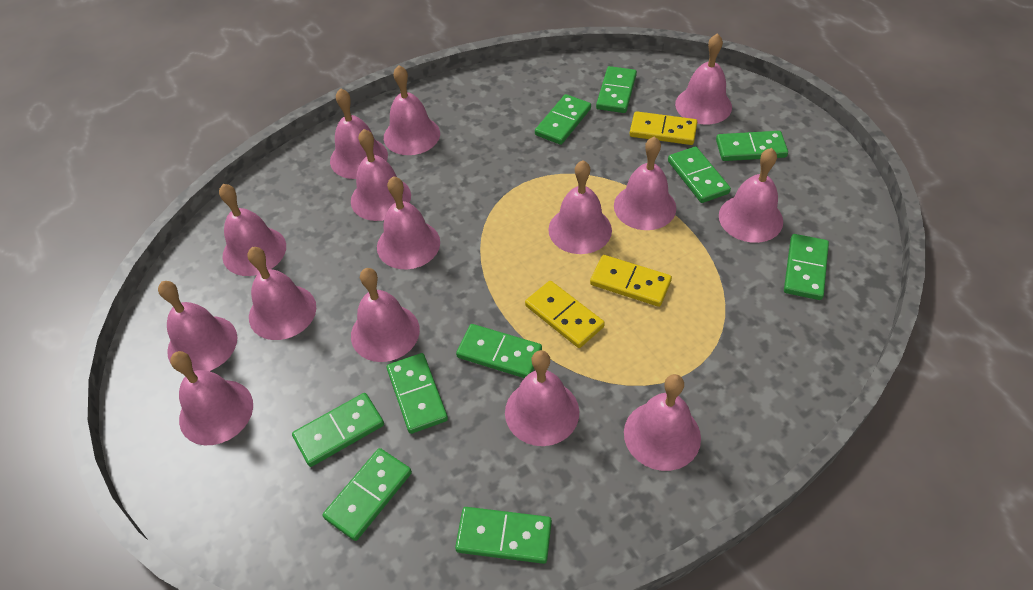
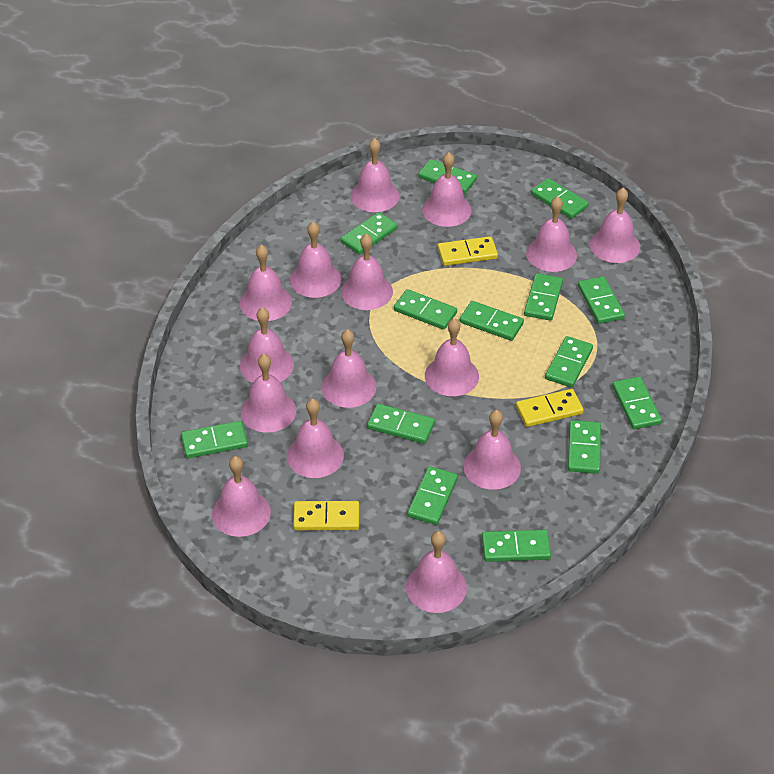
green domino: 10 -> 14

